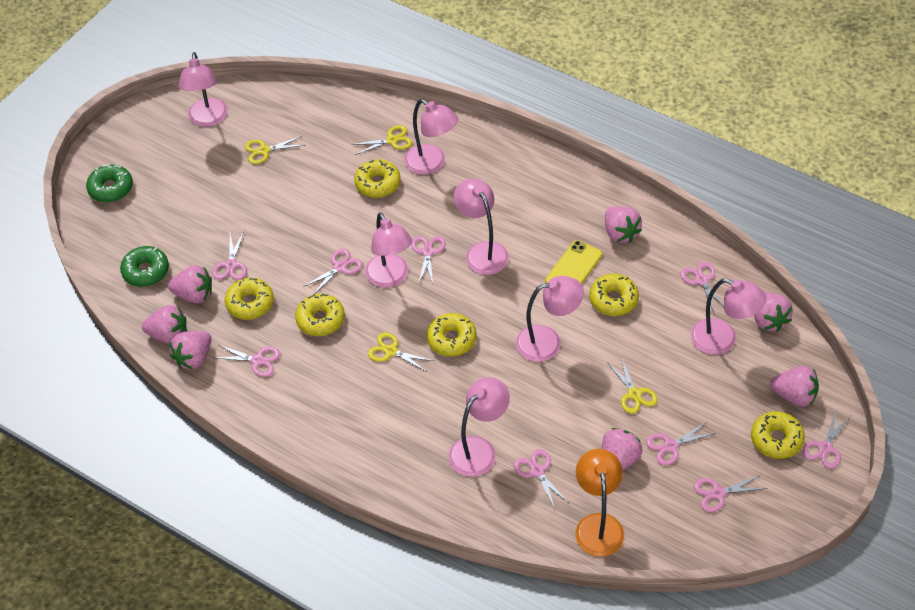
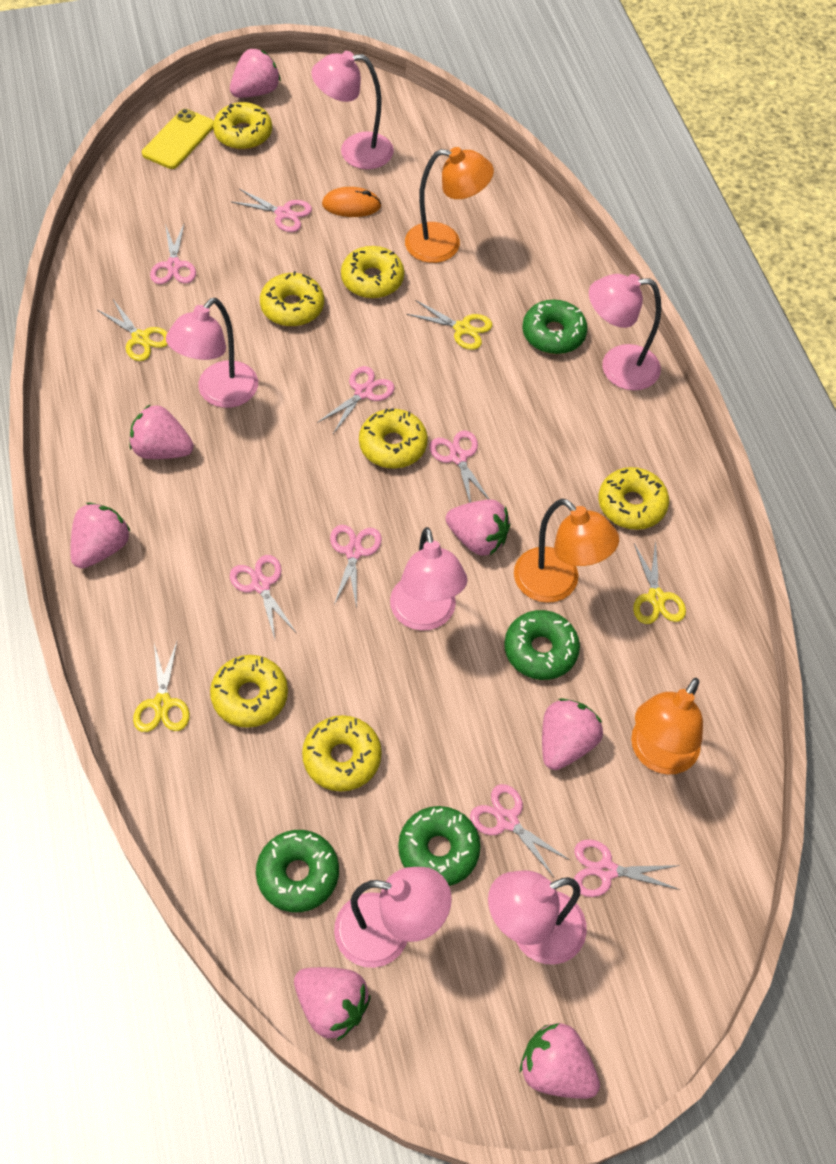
green donut: 2 -> 4
orange lamp: 1 -> 3
orange mouse: 0 -> 1
pink lamp: 7 -> 6
pink scissors: 9 -> 8
yellow donut: 6 -> 7

